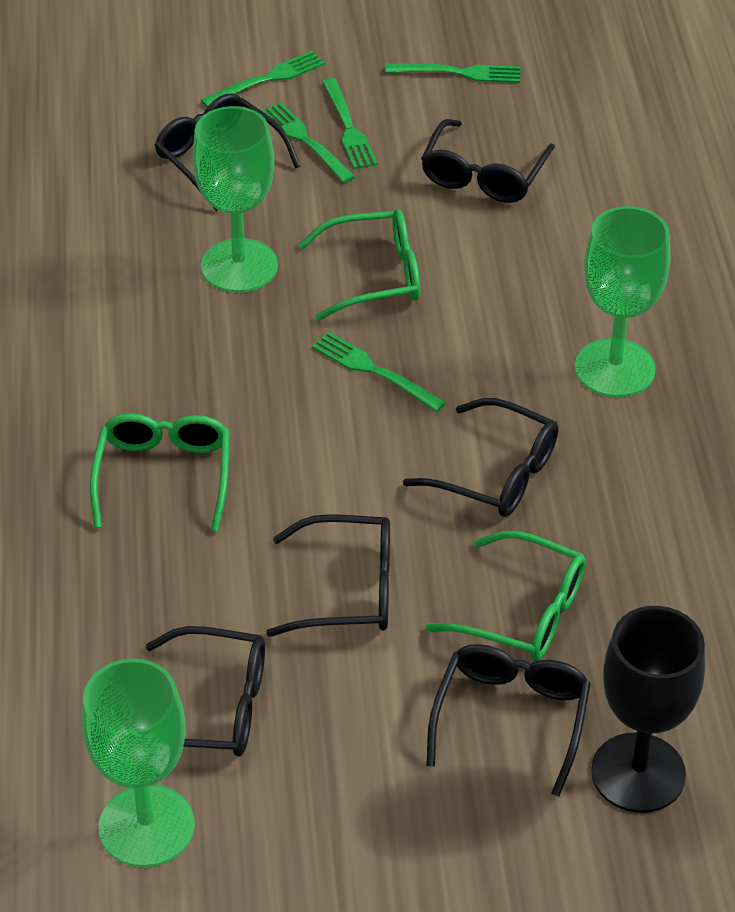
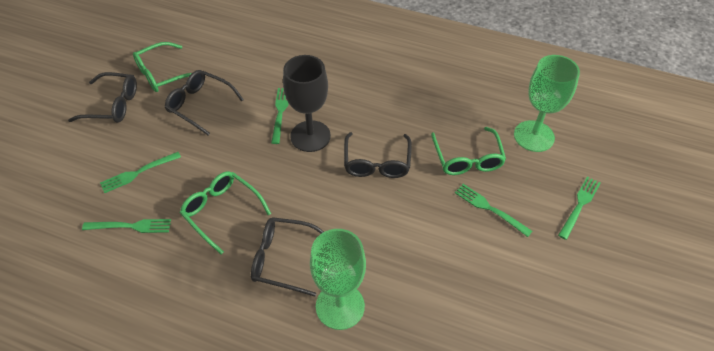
black glasses: 6 -> 4
green goblet: 3 -> 2

